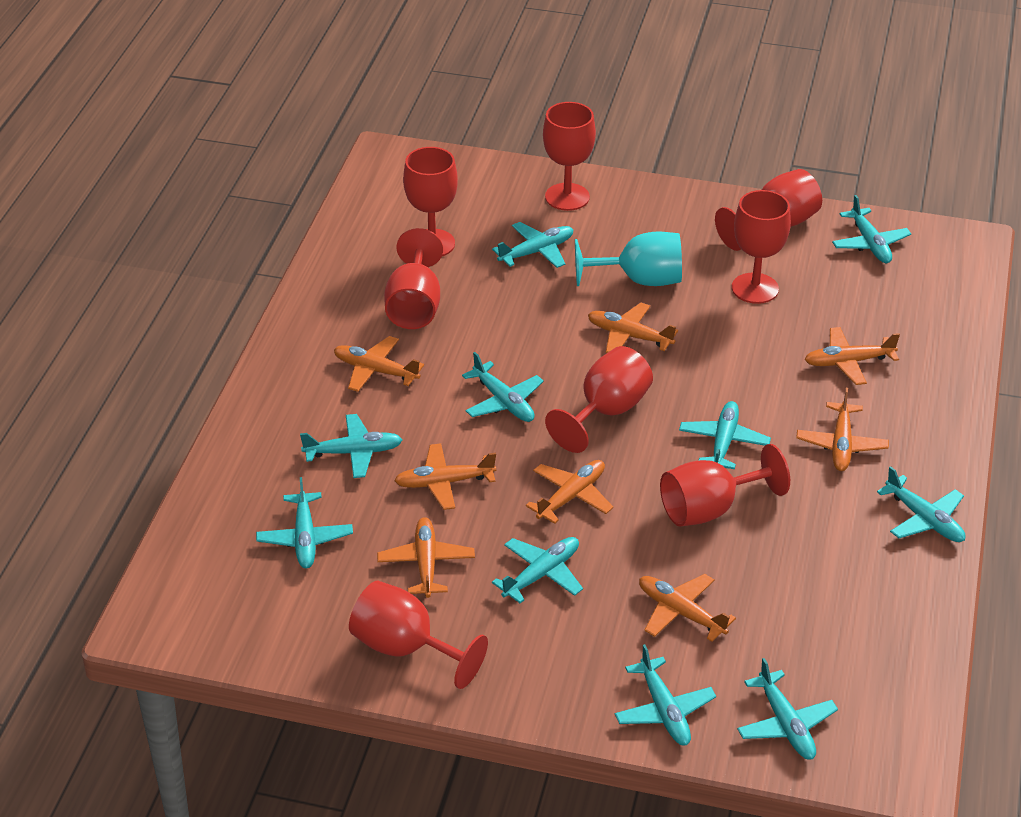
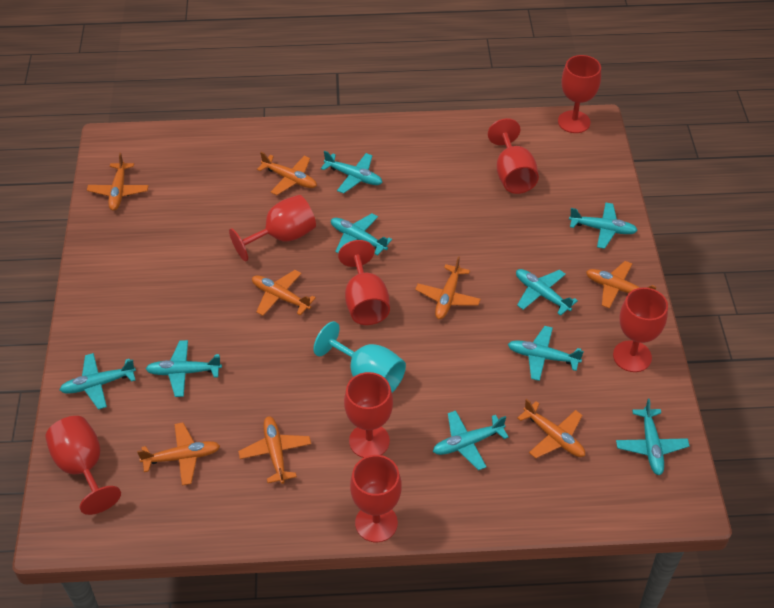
turquoise plane: 10 -> 9

